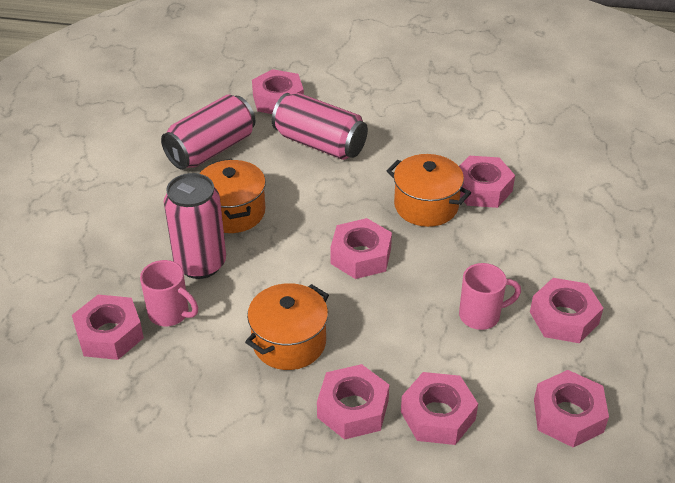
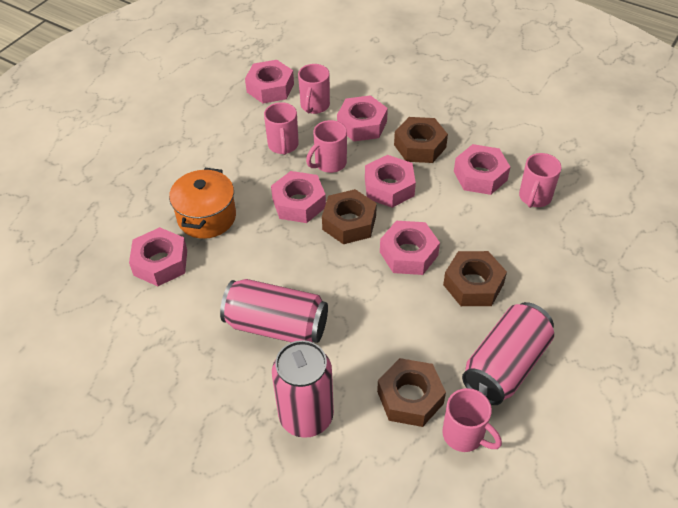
brown nut: 0 -> 4
orange pot: 3 -> 1
pink mug: 2 -> 5
pink nut: 8 -> 7

